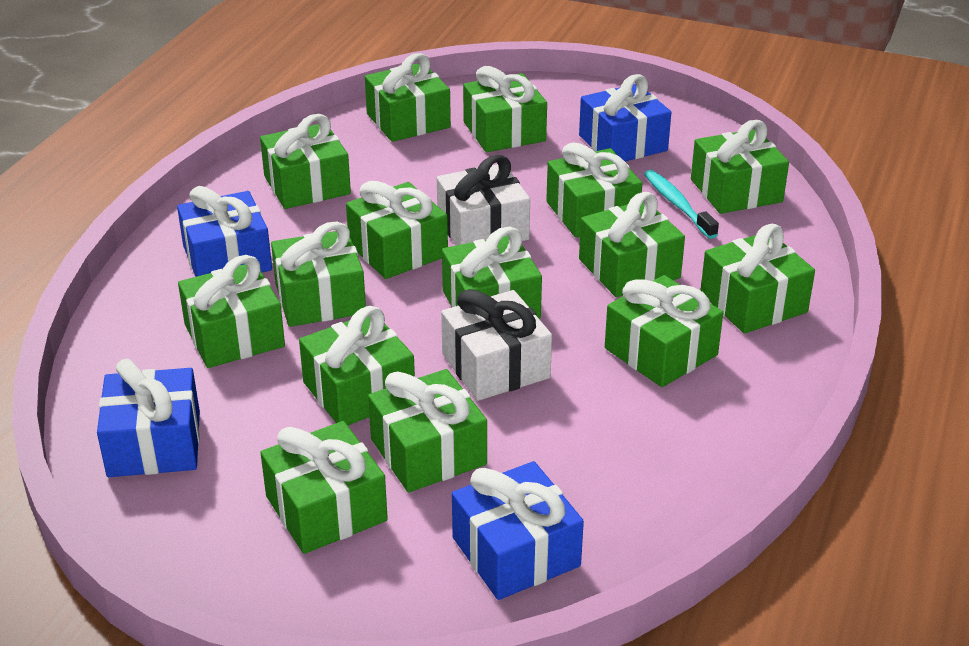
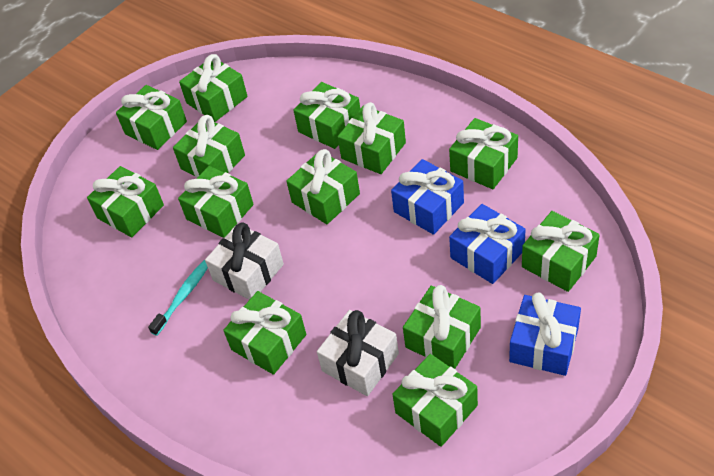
blue gift: 4 -> 3
green gift: 15 -> 13

